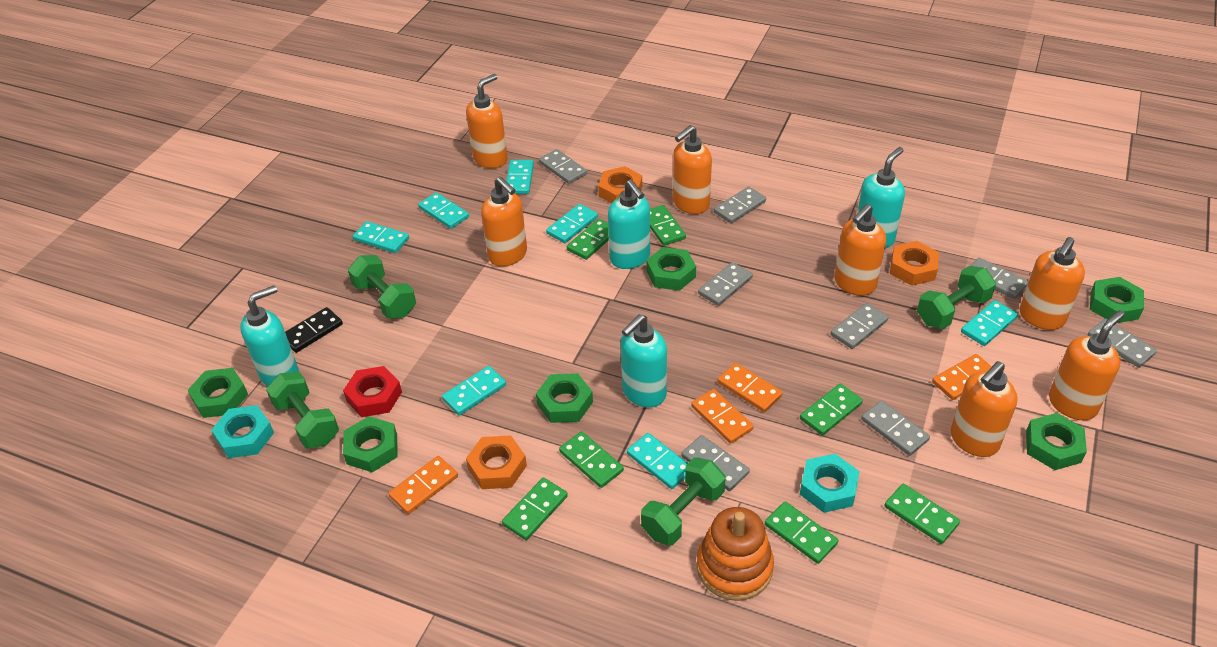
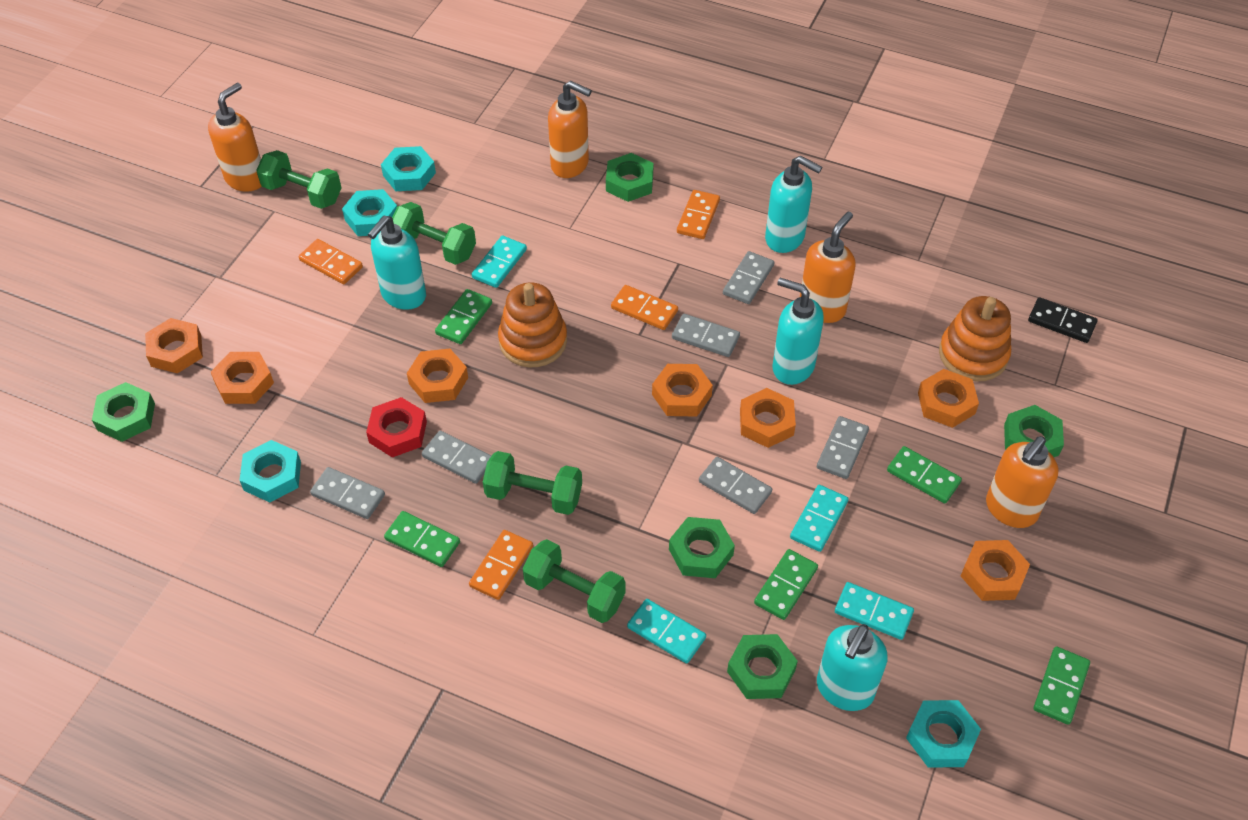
green domino: 7 -> 5
green nut: 6 -> 5
grey domino: 8 -> 6
orange nut: 3 -> 7
orange soap dispenser: 7 -> 4
orange stacking toy: 1 -> 2
turquoise domino: 7 -> 4
turquoise nut: 2 -> 4

